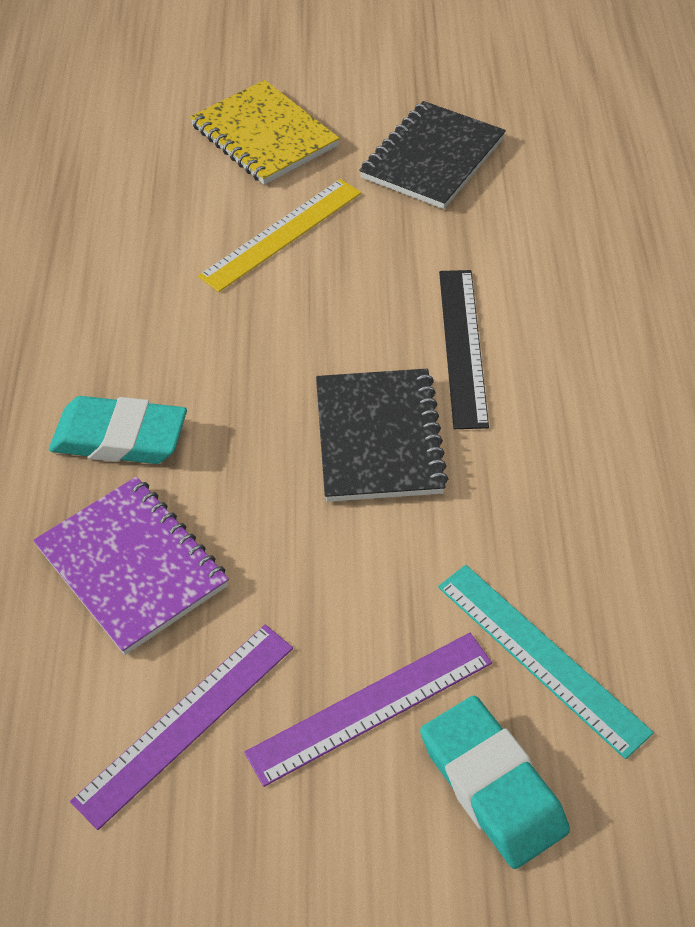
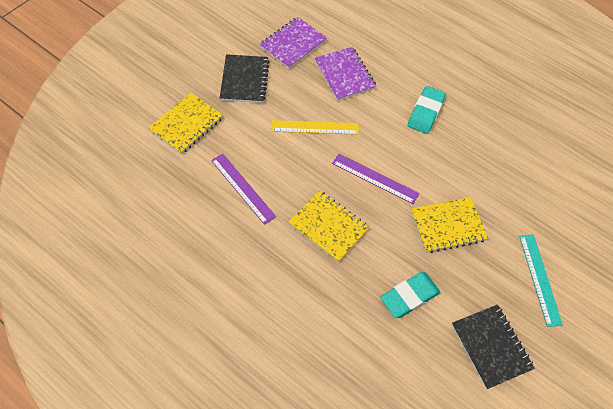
black ruler: 1 -> 0
purple notebook: 1 -> 2
yellow notebook: 1 -> 3

